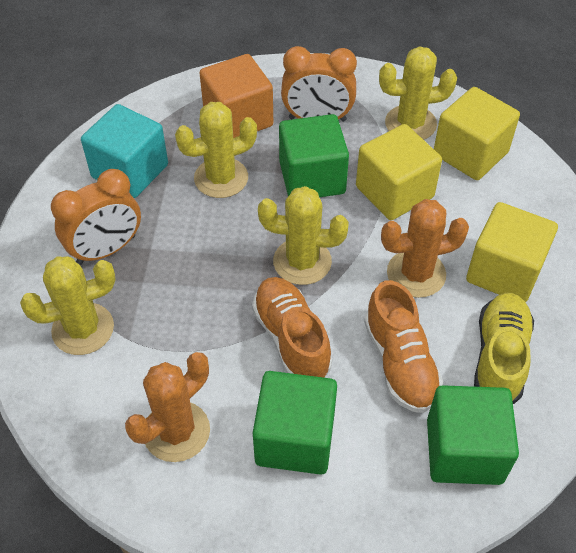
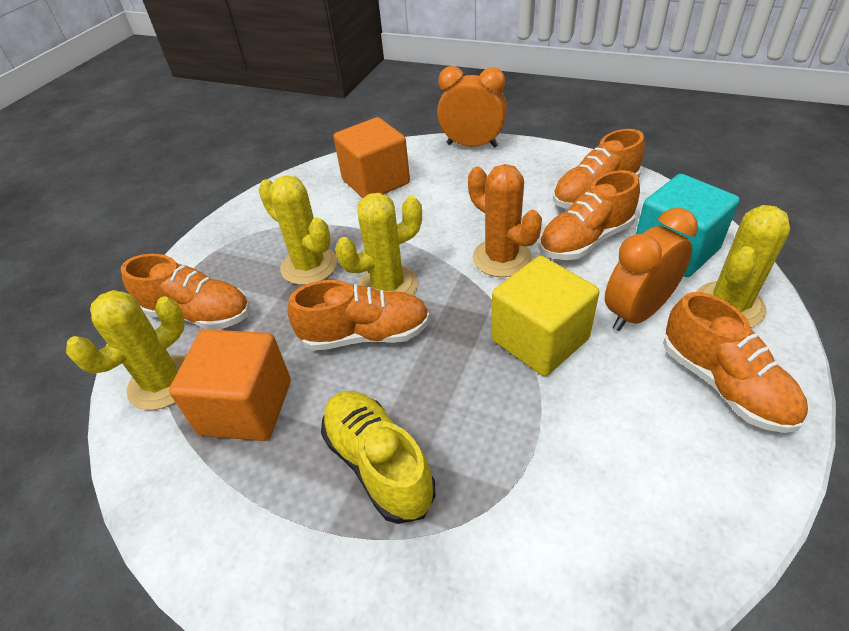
green cube: 3 -> 0
orange cactus: 2 -> 1
orange cube: 1 -> 2
orange shoe: 2 -> 5
yellow cube: 3 -> 1

